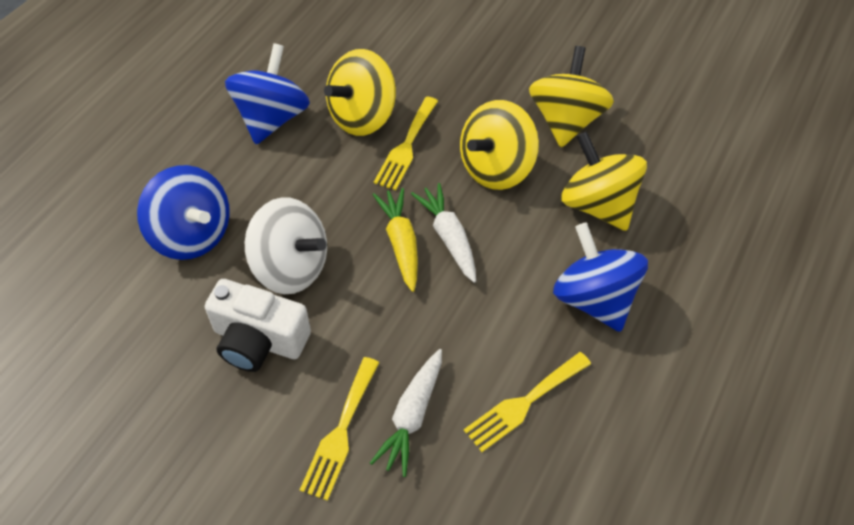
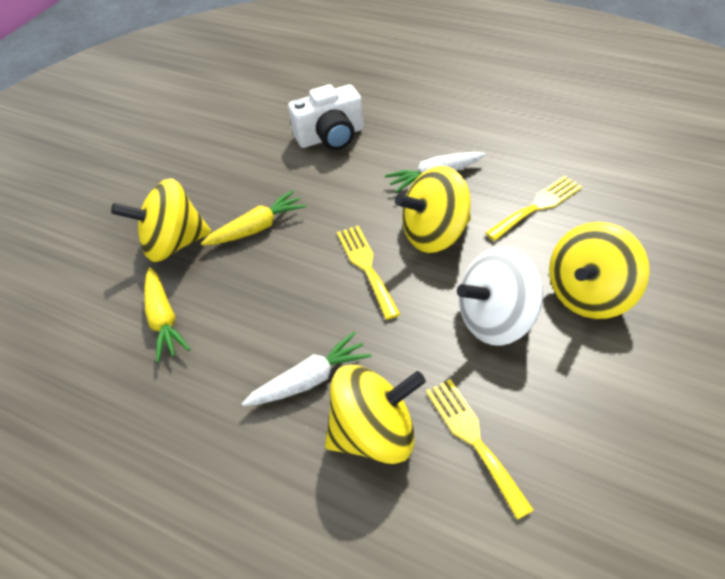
blue spinning top: 3 -> 0
yellow carrot: 1 -> 2

